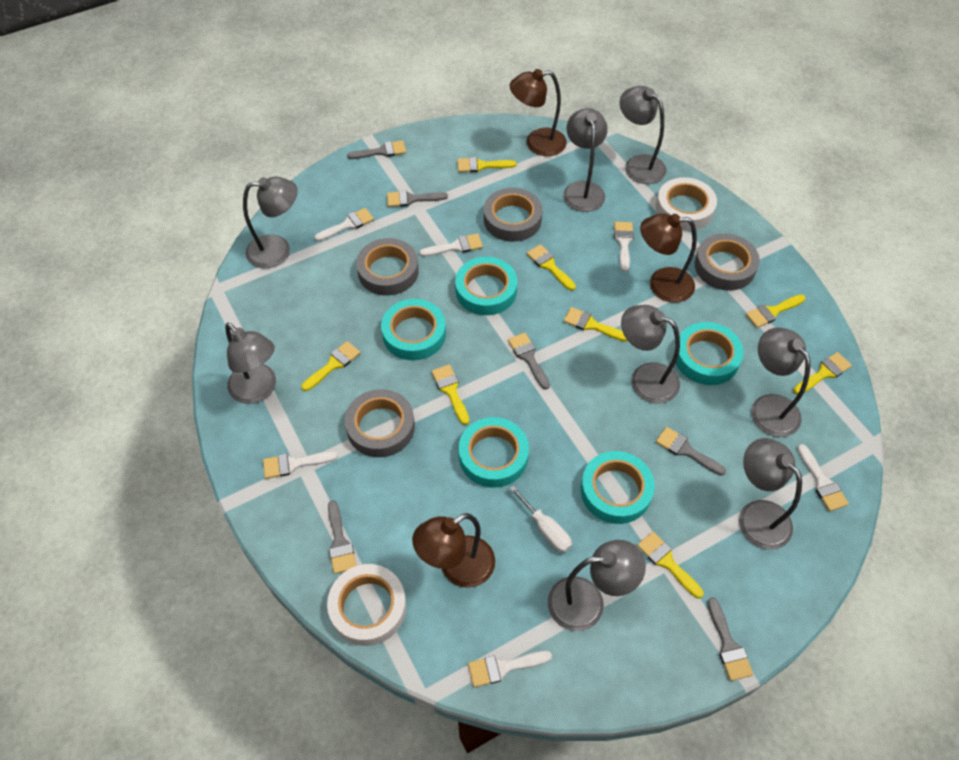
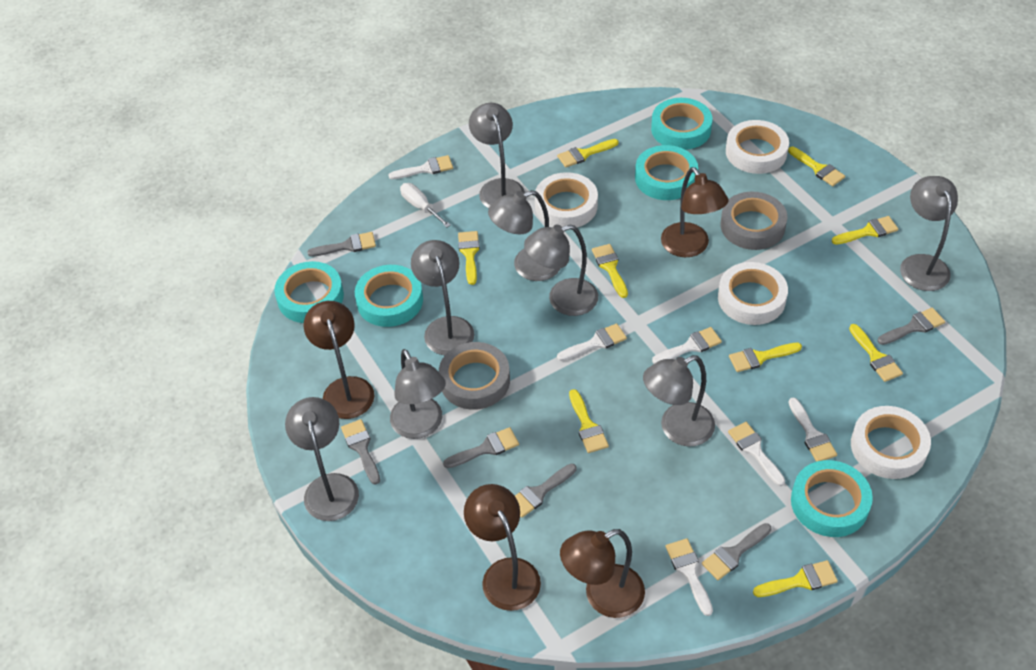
brown lamp: 3 -> 4
grey tape: 4 -> 2
white tape: 2 -> 4
yellow brush: 8 -> 9

